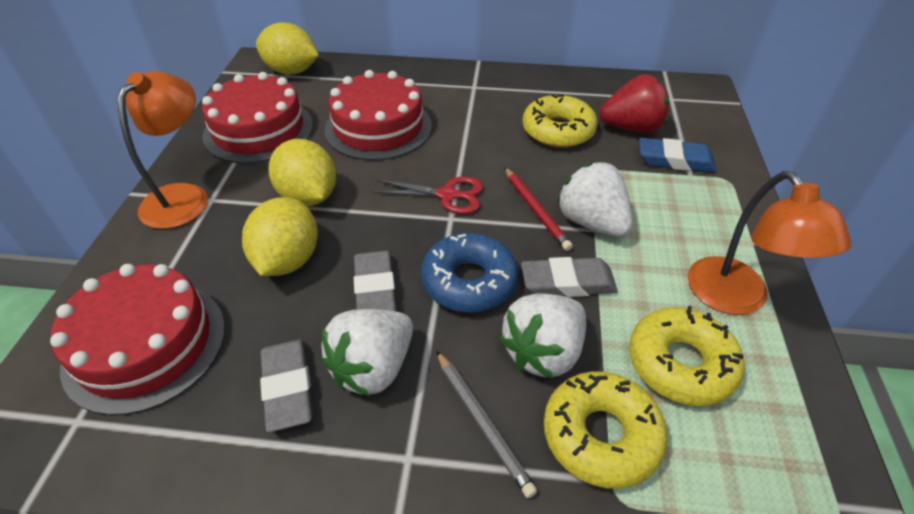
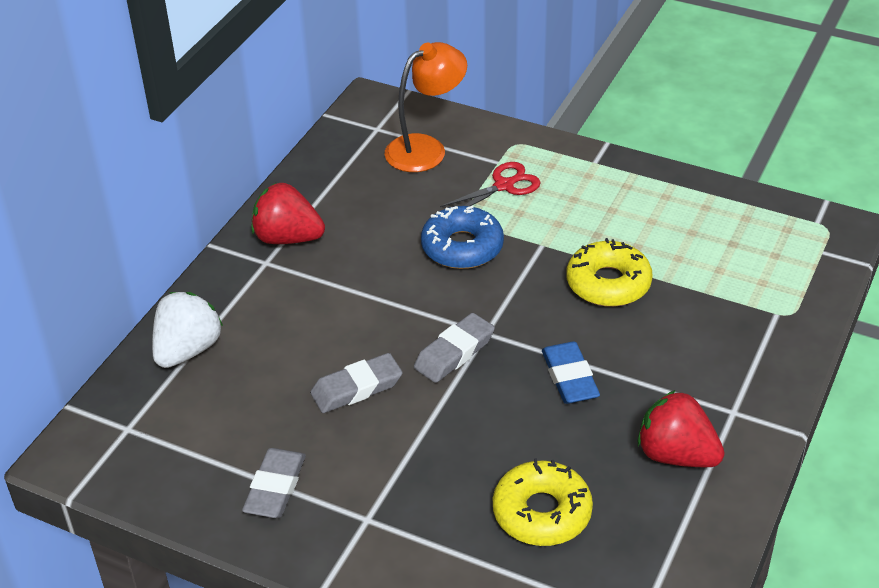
grey pencil: 1 -> 0
orange lamp: 2 -> 1
red cake: 3 -> 0
red pencil: 1 -> 0
red strawberry: 1 -> 2
white strawberry: 3 -> 1
yellow donut: 3 -> 2
yellow lemon: 3 -> 0

